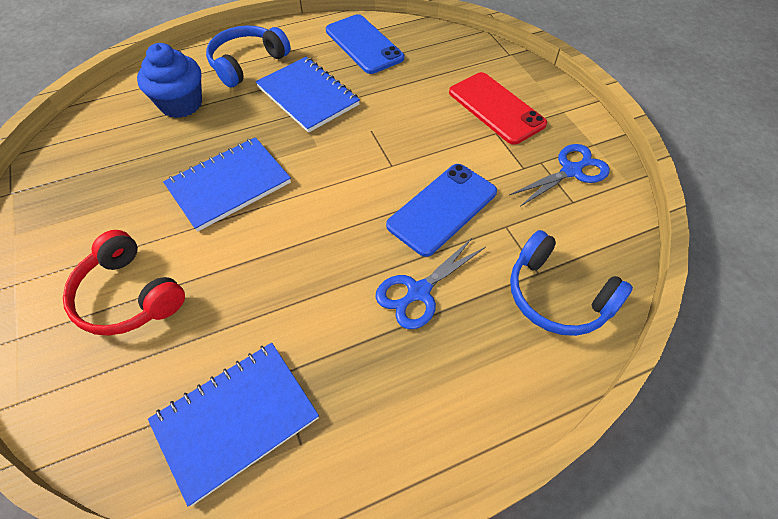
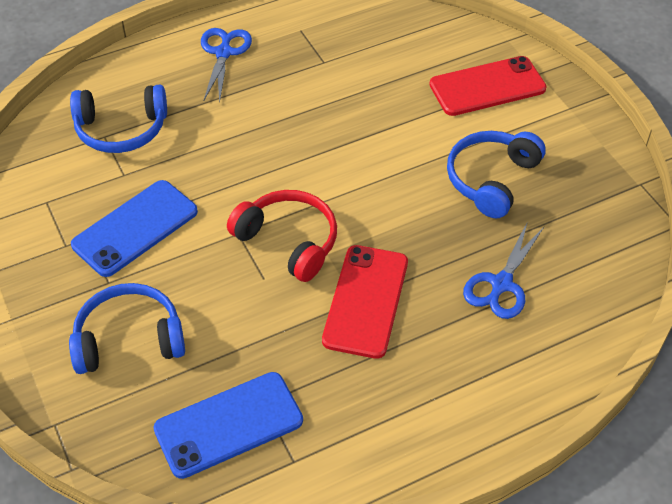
blue cupcake: 1 -> 0
blue headphones: 2 -> 3
blue notebook: 3 -> 0
red phone: 1 -> 2

